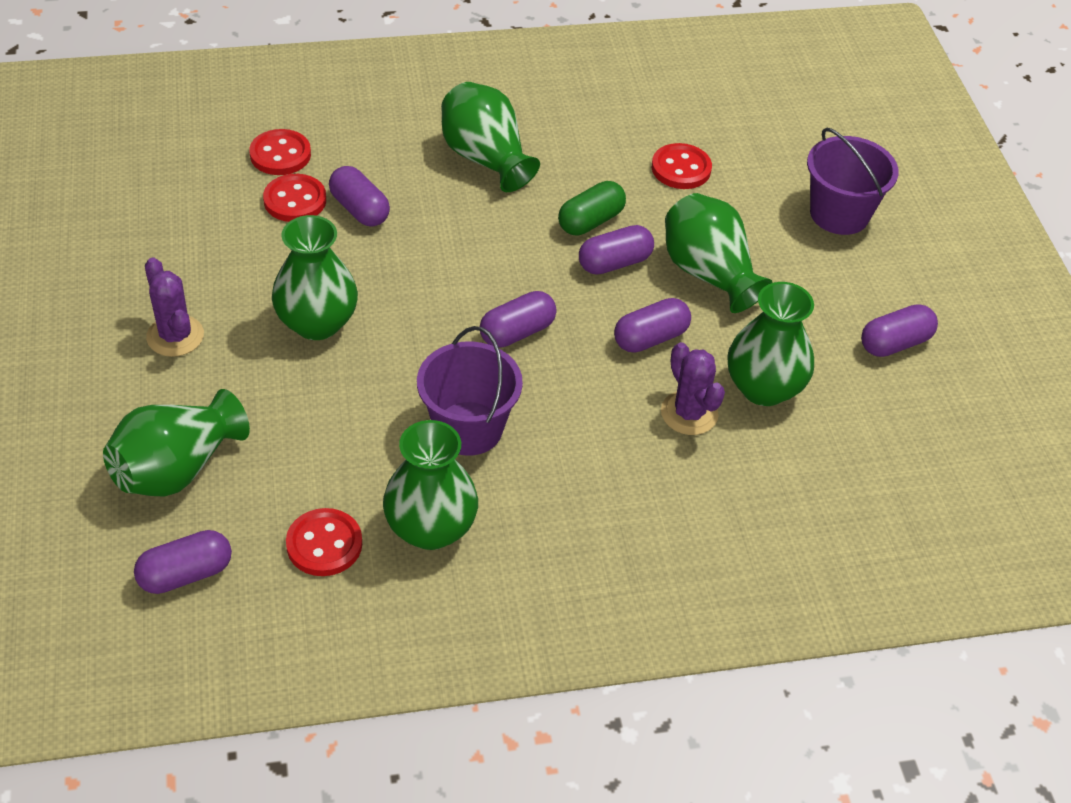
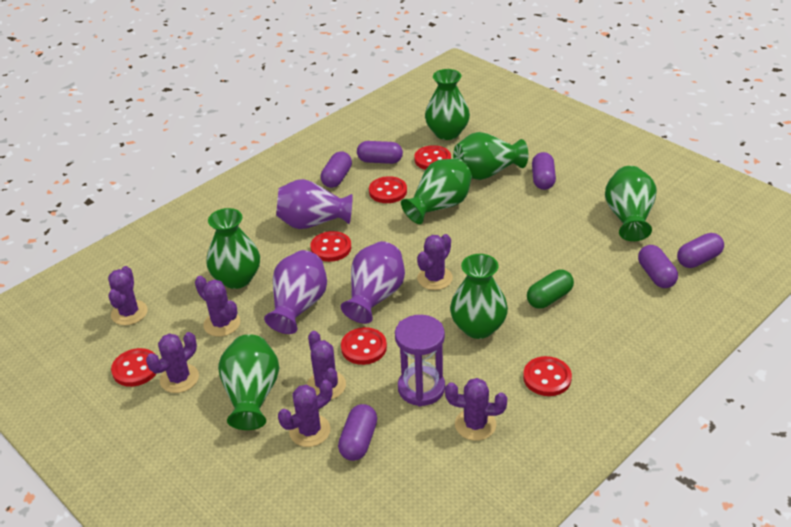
green vase: 6 -> 7
purple bucket: 2 -> 0
purple cactus: 2 -> 7
purple hourglass: 0 -> 1
purple vase: 0 -> 3
red button: 4 -> 6

